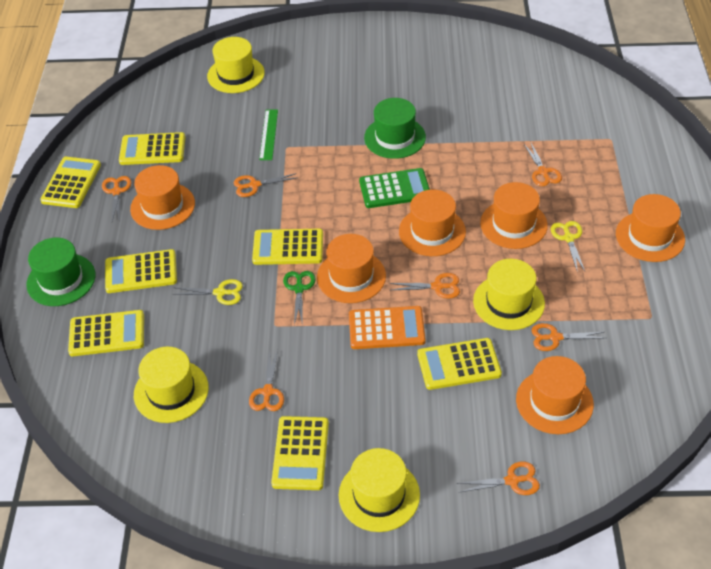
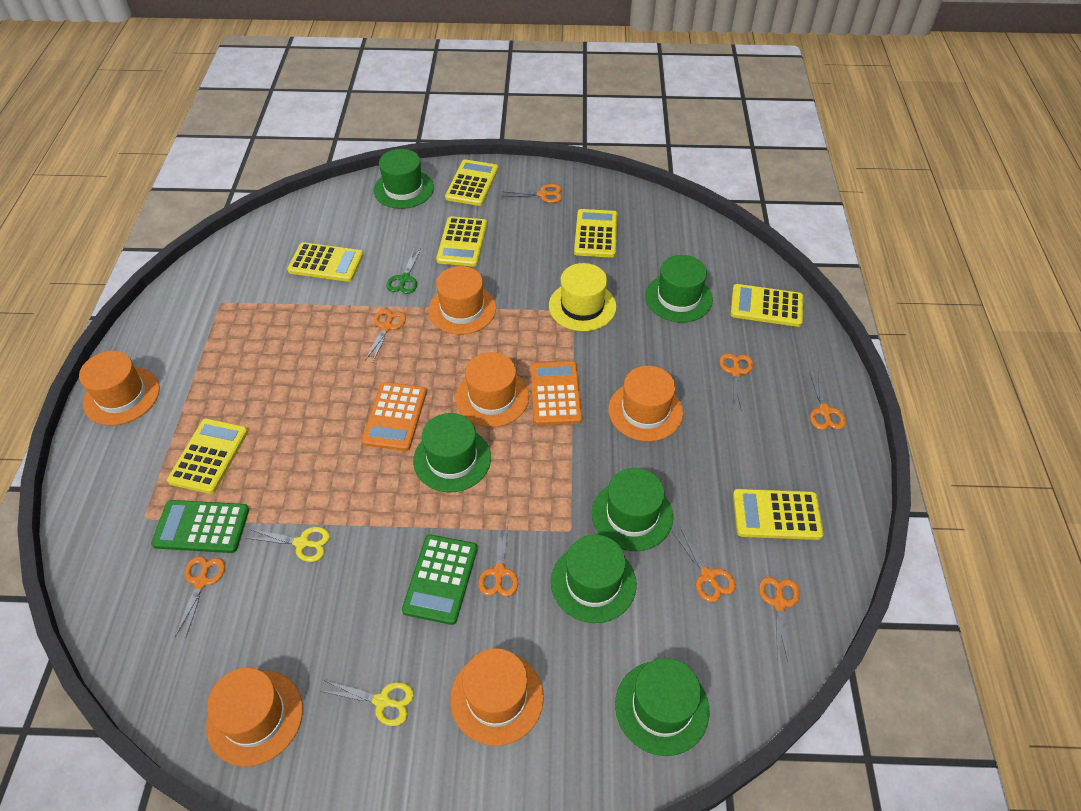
green calculator: 1 -> 2
green hat: 2 -> 6
green ruler: 1 -> 0
orange calculator: 1 -> 2
orange scissors: 7 -> 8
yellow hat: 4 -> 1

